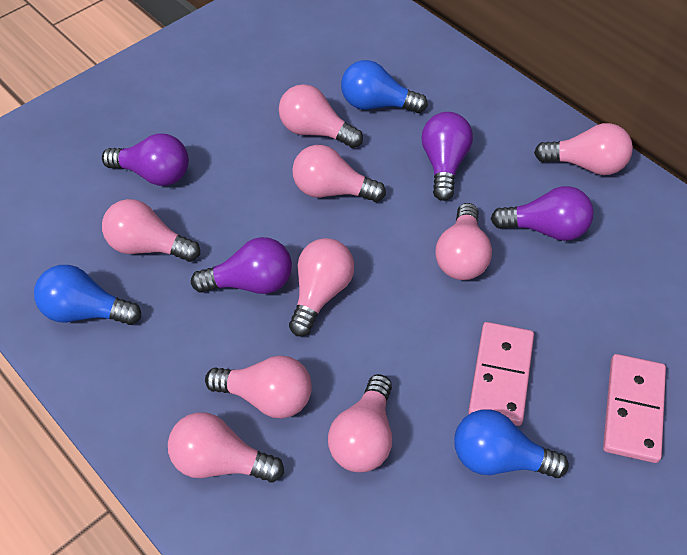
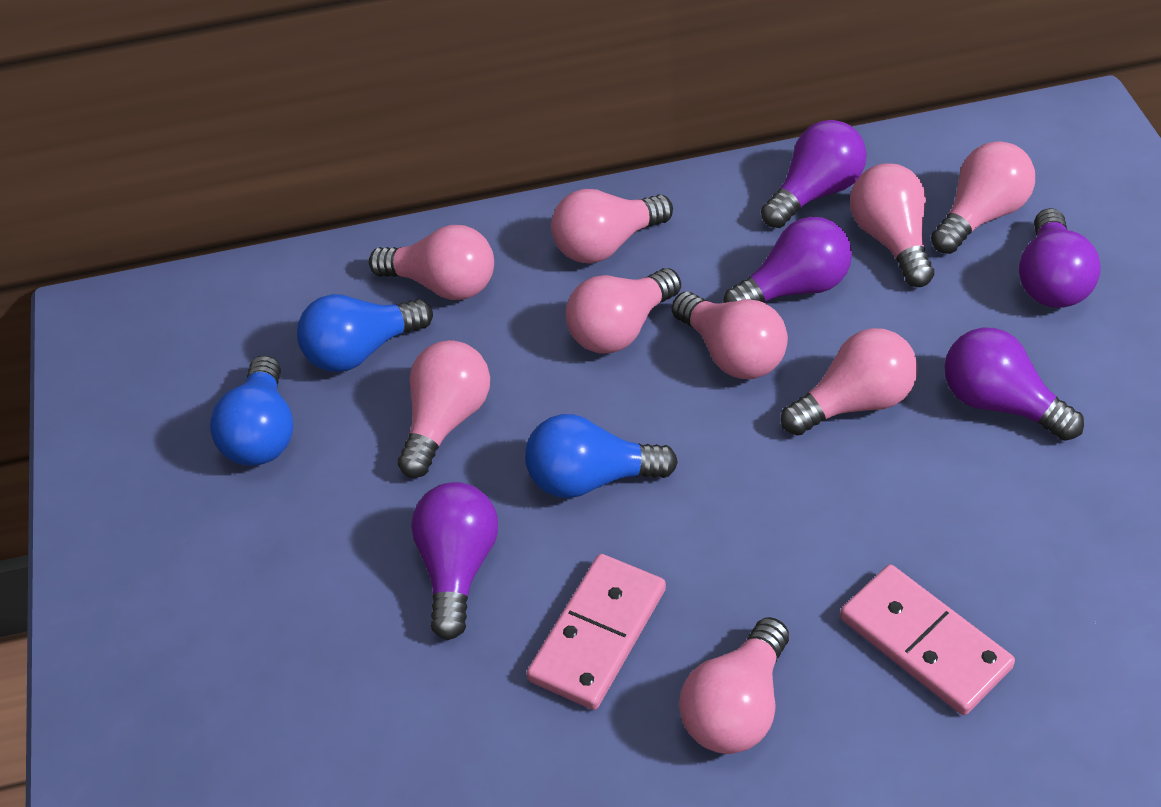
purple light bulb: 4 -> 5

